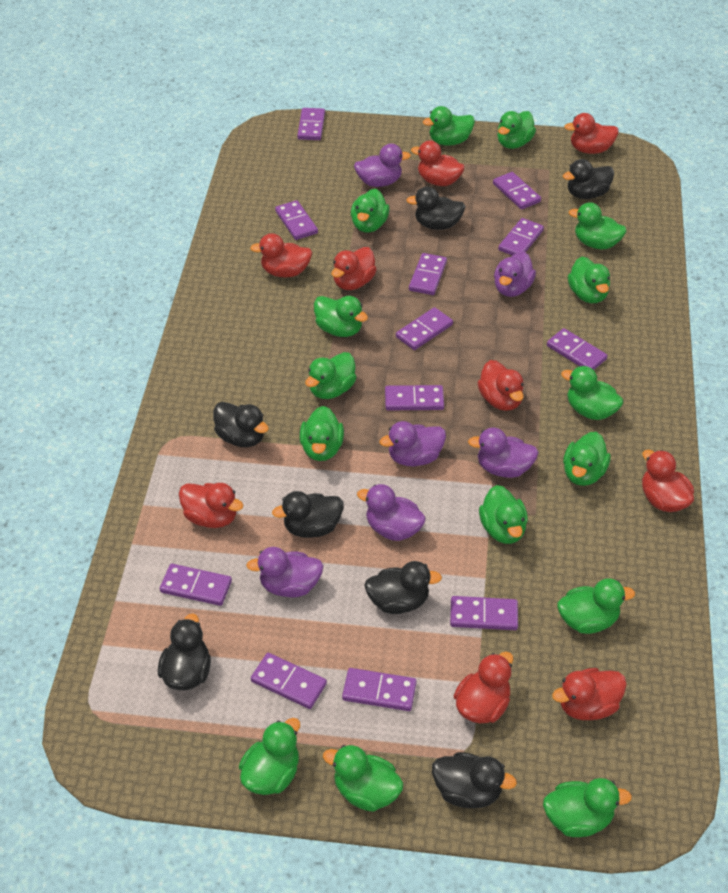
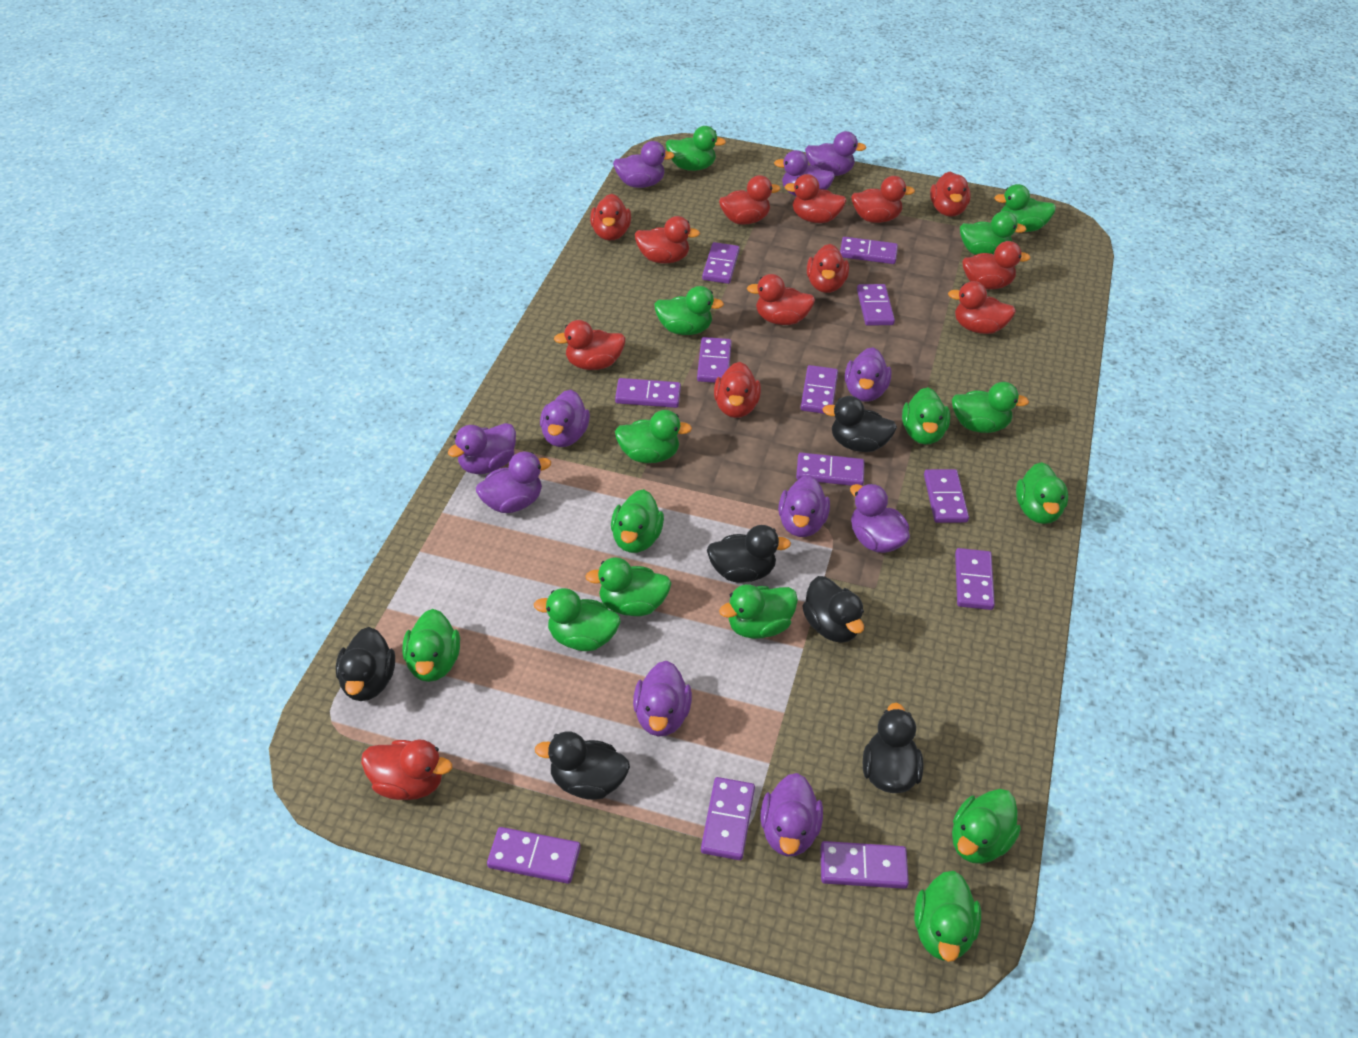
black duck: 7 -> 6
purple duck: 6 -> 11
red duck: 9 -> 13

